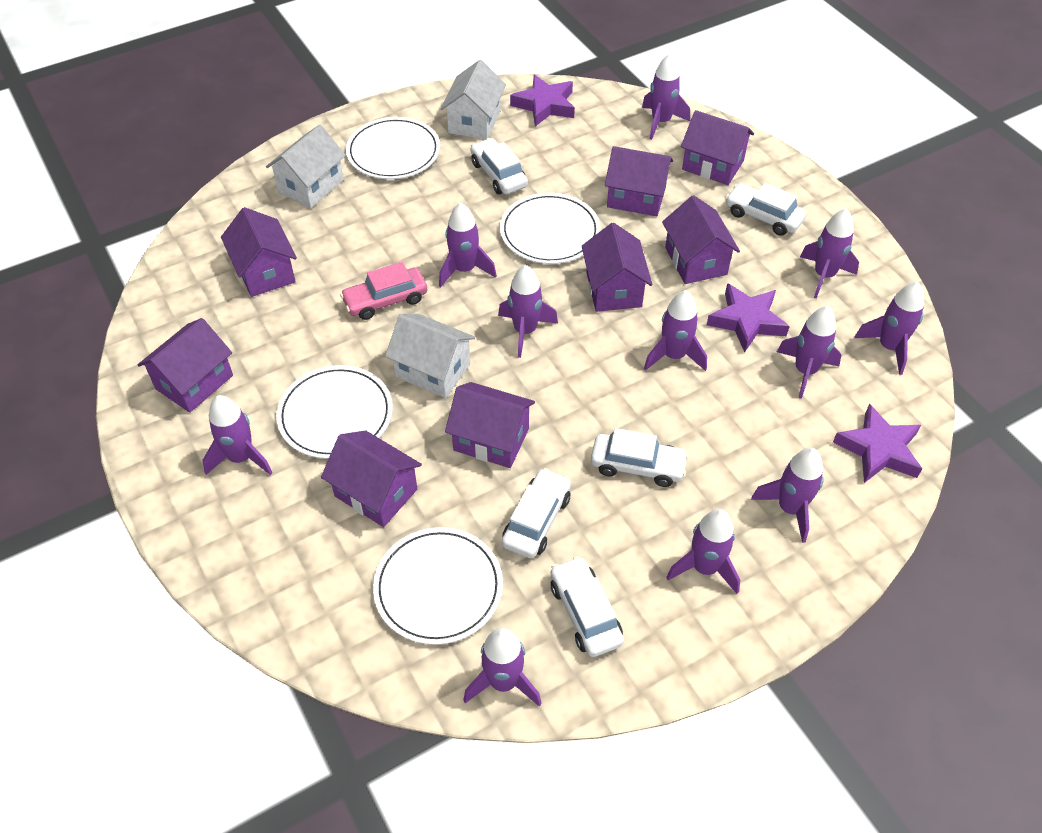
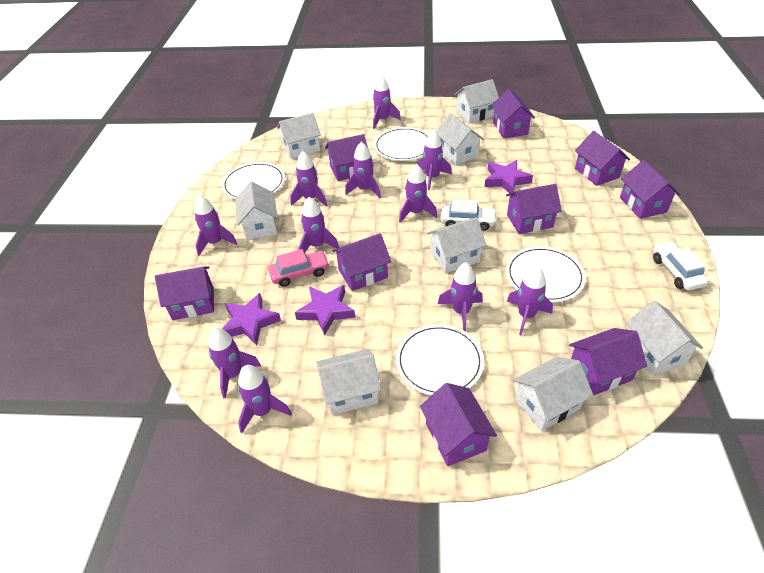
purple house: 8 -> 9
white car: 5 -> 2
white house: 3 -> 8

